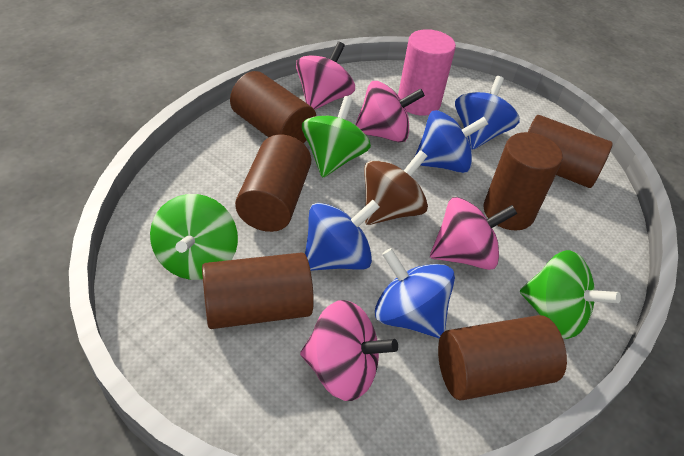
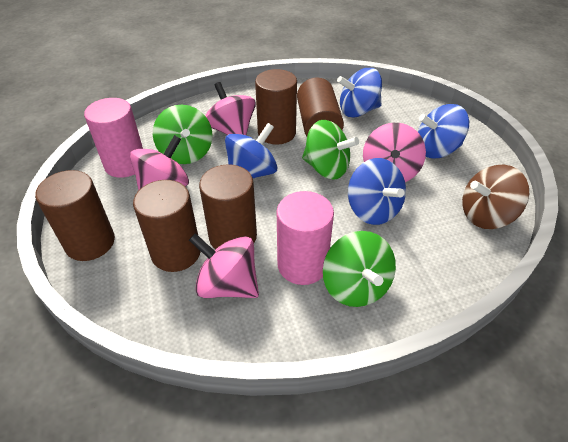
brown cylinder: 6 -> 5
pink cylinder: 1 -> 2

